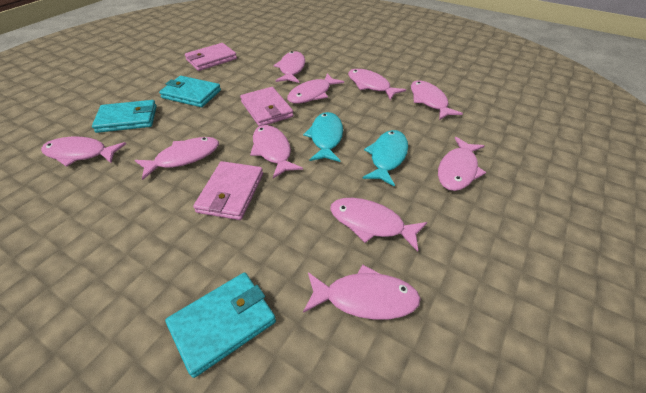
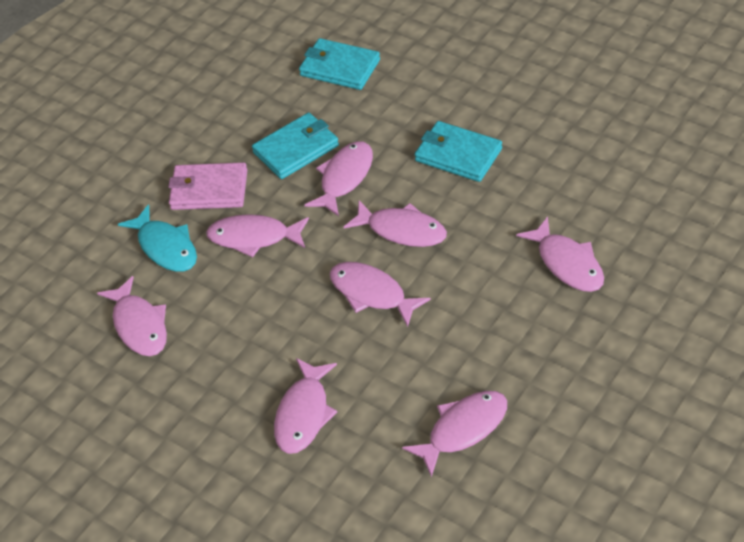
pink fish: 10 -> 8
pink wallet: 3 -> 1
turquoise fish: 2 -> 1

